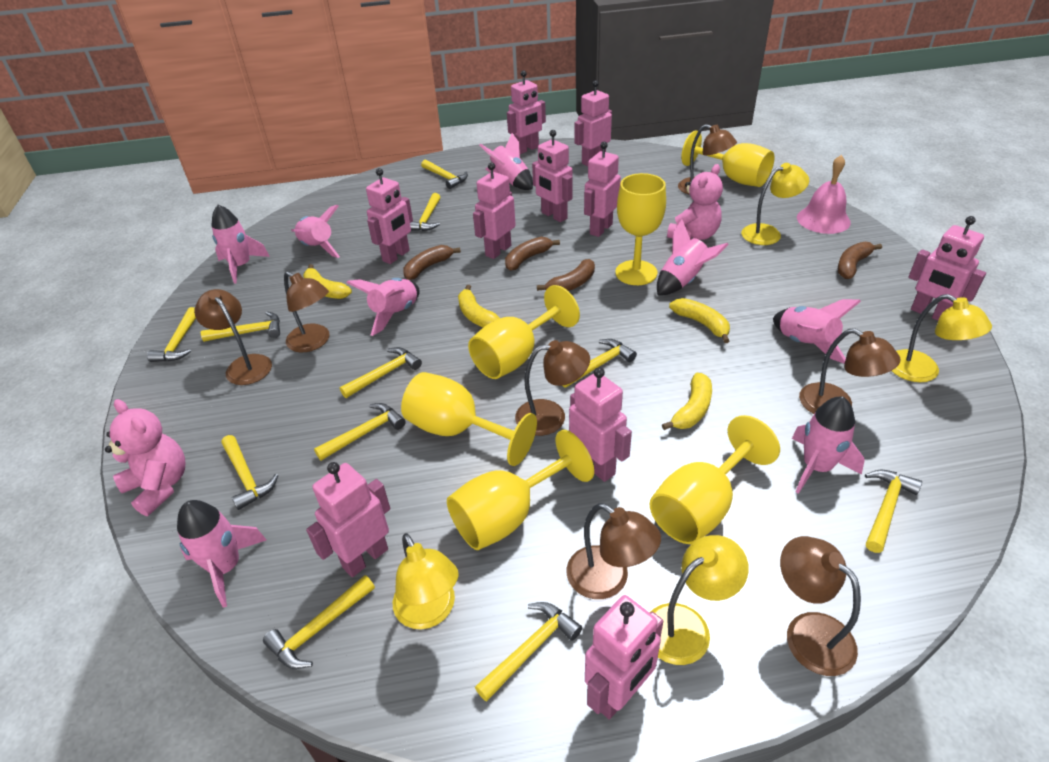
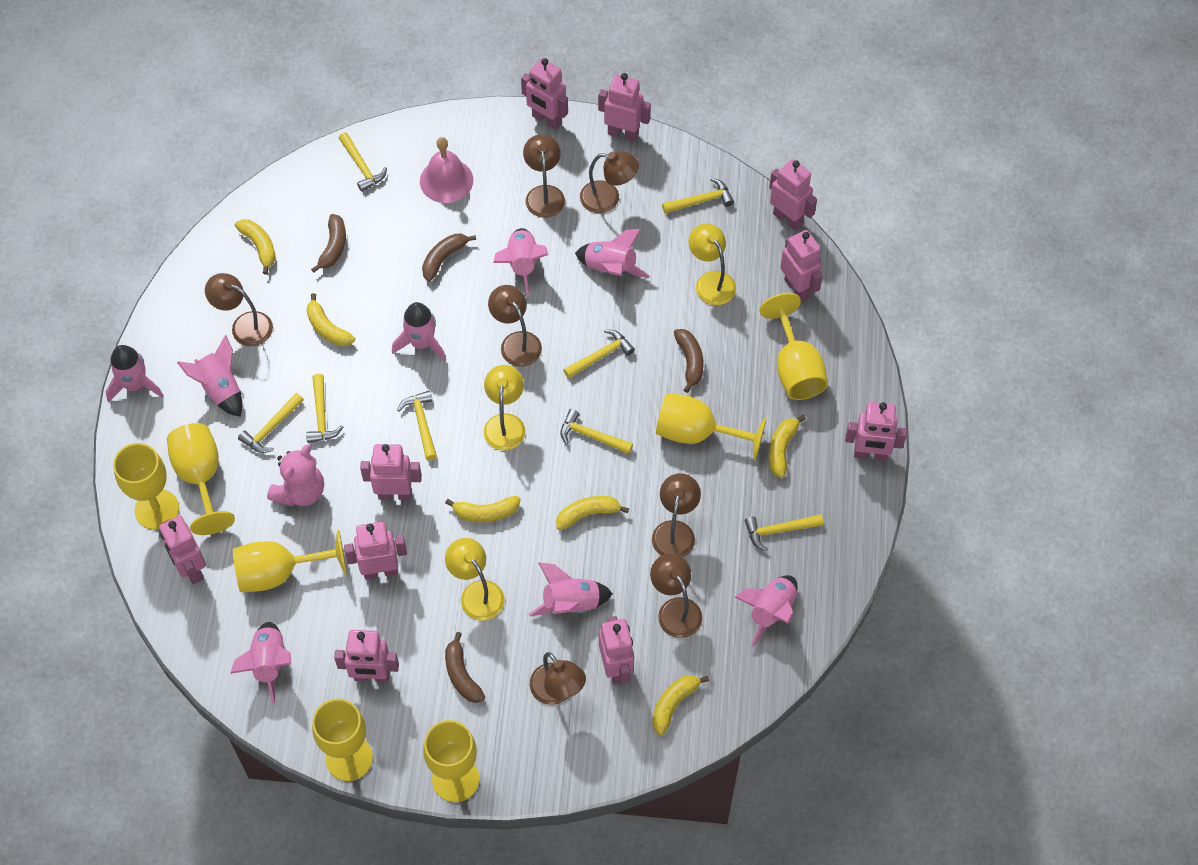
pink teddy bear: 2 -> 1
yellow banana: 4 -> 6
yellow goblet: 6 -> 7
yellow hammer: 11 -> 8
yellow lamp: 4 -> 3

